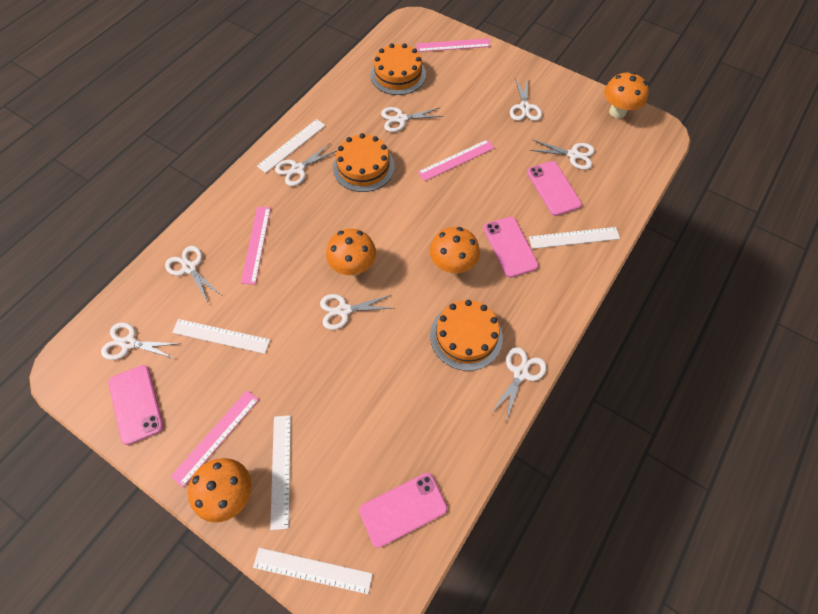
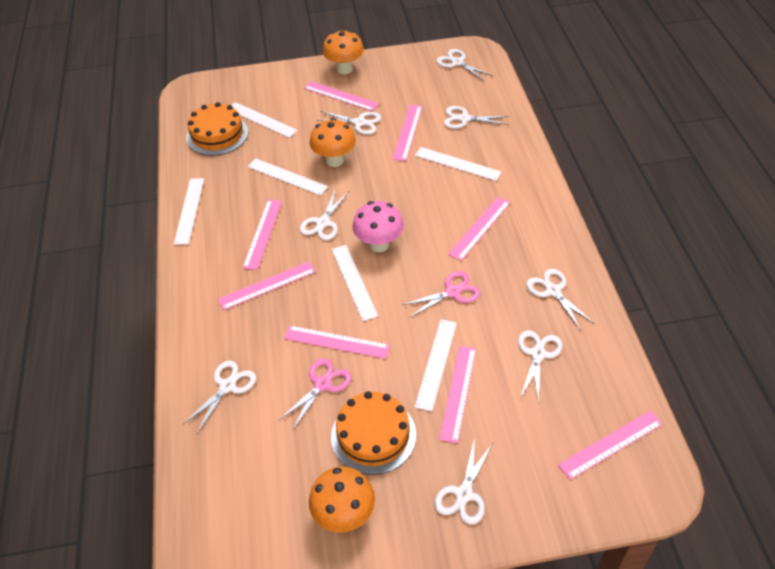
orange cake: 3 -> 2
orange mushroom: 4 -> 3
pink mushroom: 0 -> 1
pink phone: 4 -> 0
pink ruler: 4 -> 8
pink scissors: 0 -> 2
white ruler: 5 -> 6

